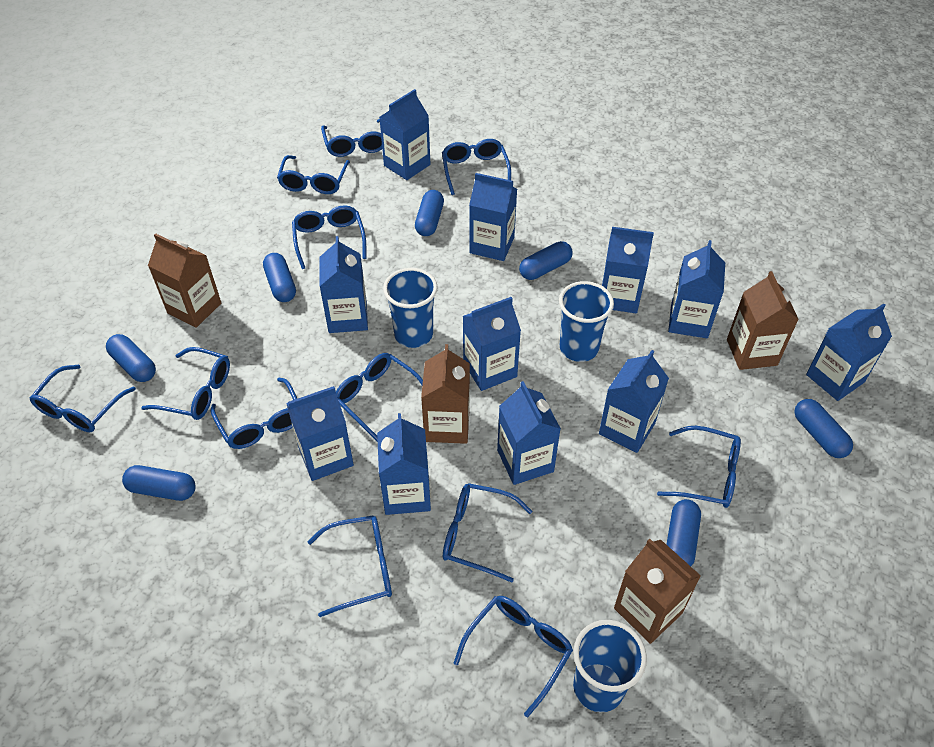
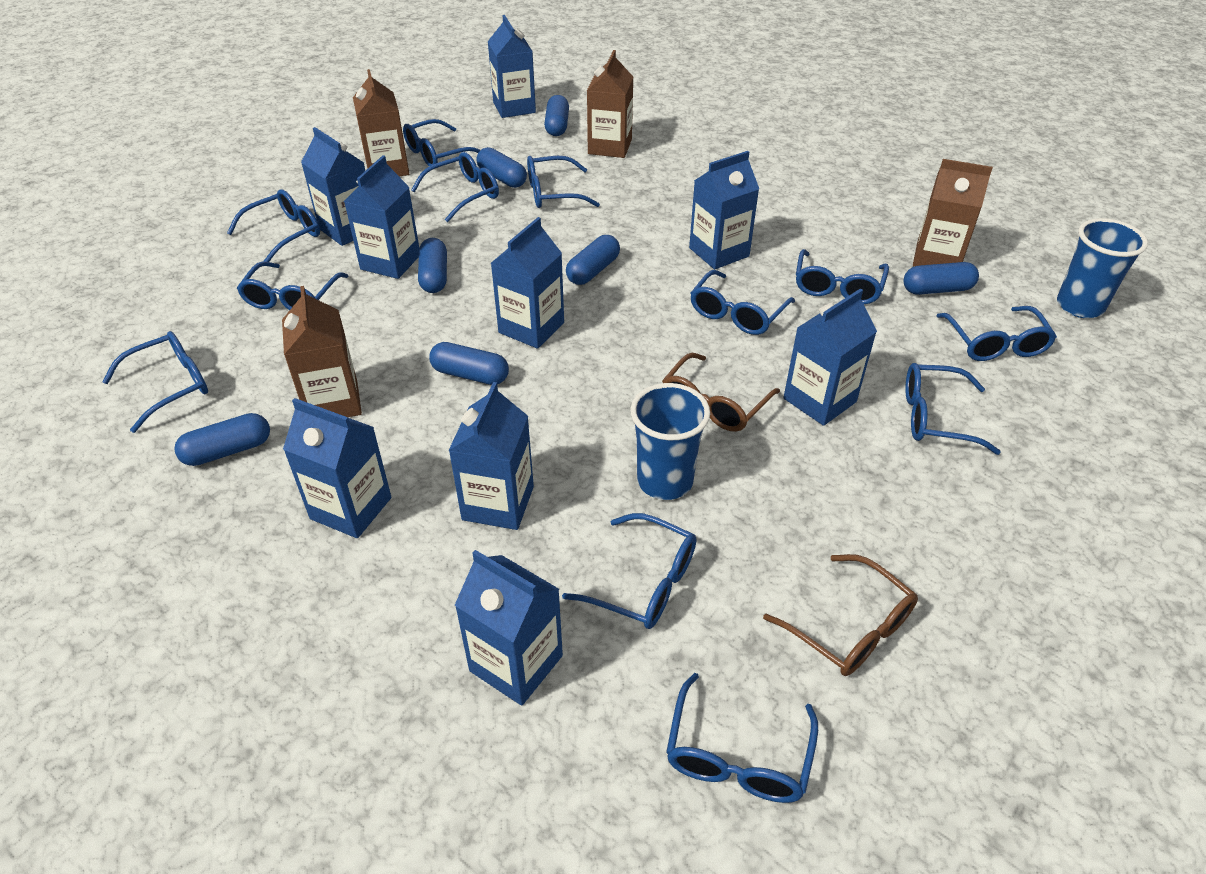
blue carton: 11 -> 9
blue cup: 3 -> 2
brown glasses: 0 -> 2

